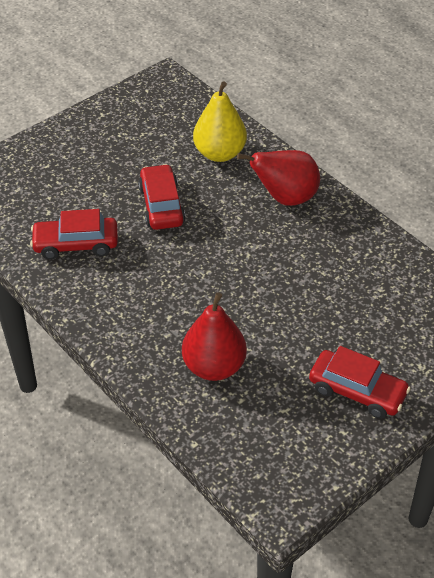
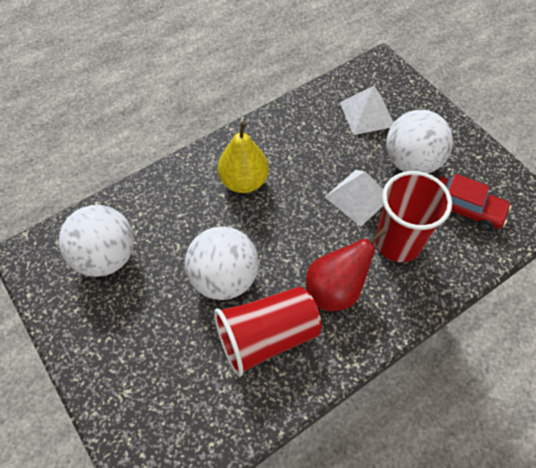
red car: 3 -> 1
red cup: 0 -> 2
red pear: 2 -> 1
white ball: 0 -> 3
white pyramid: 0 -> 2

